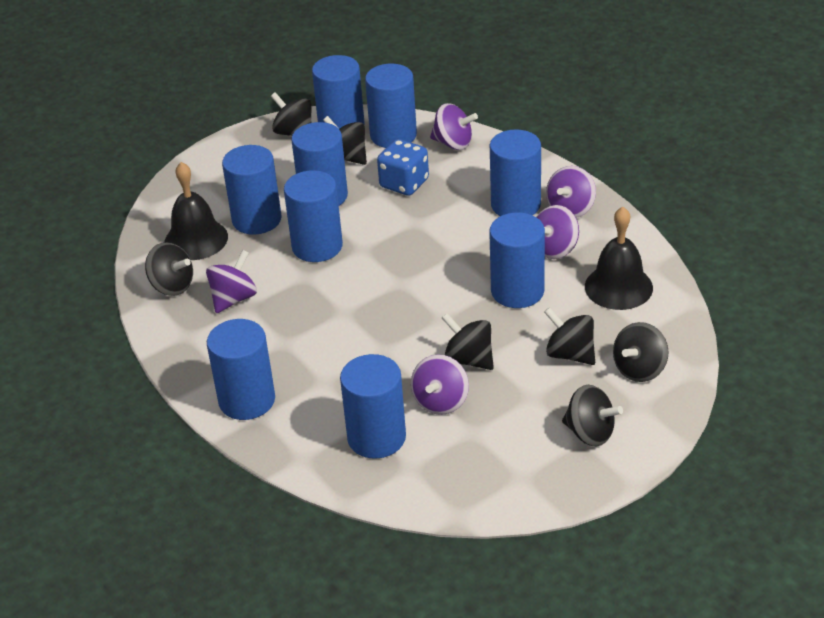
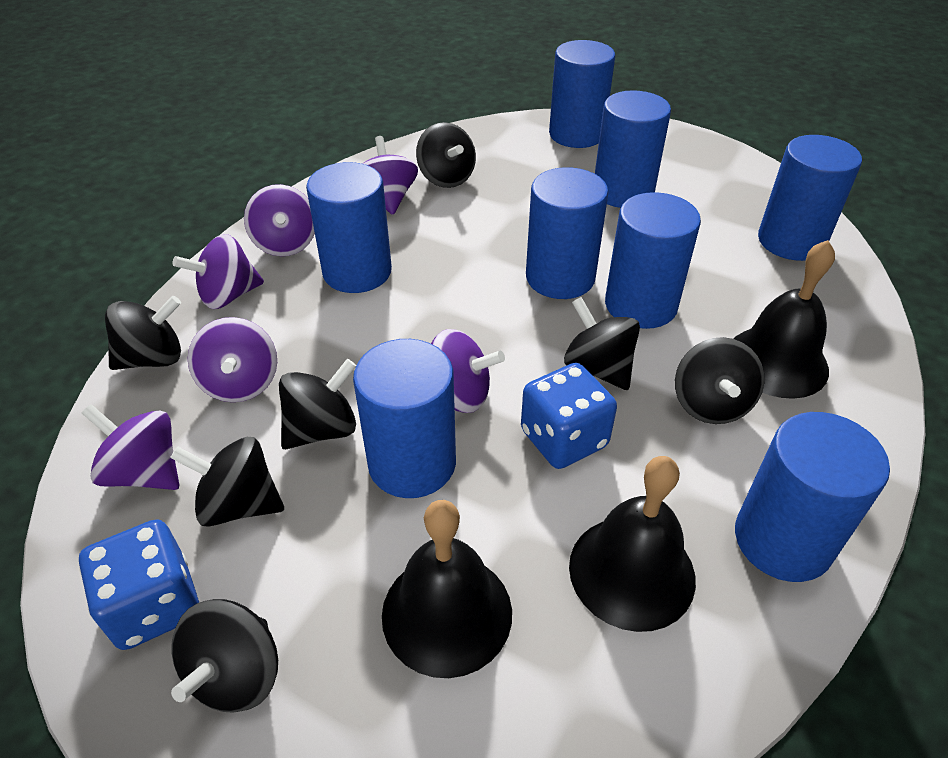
black bell: 2 -> 3
blue cylinder: 9 -> 8
blue dice: 1 -> 2
purple spinning top: 5 -> 6

